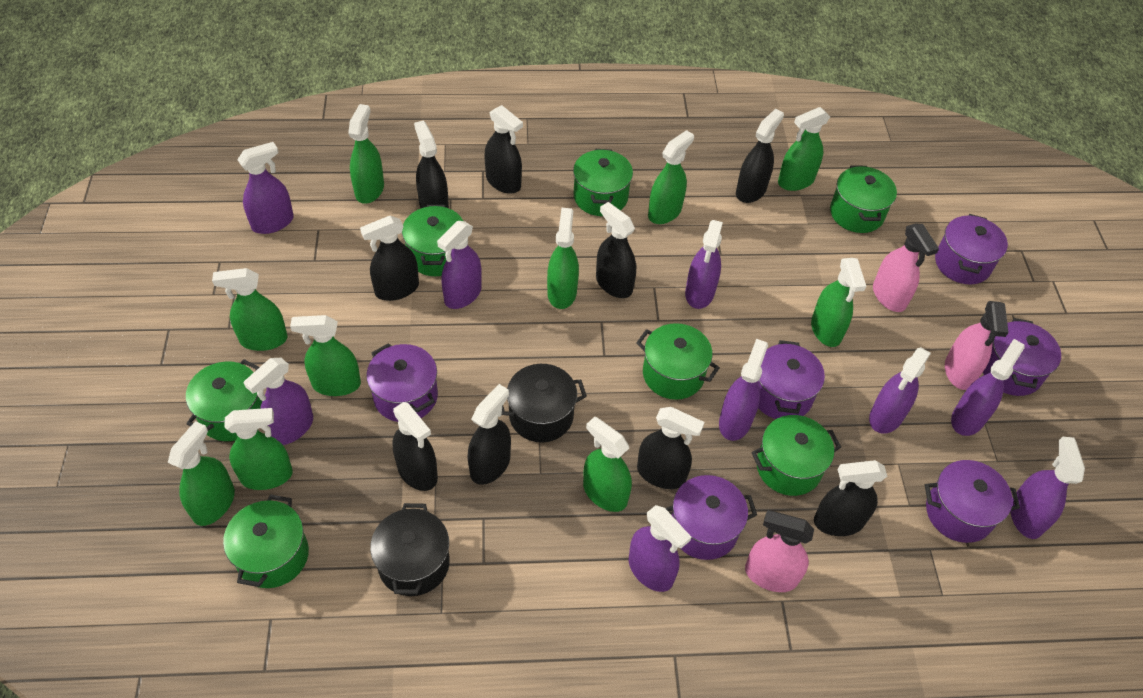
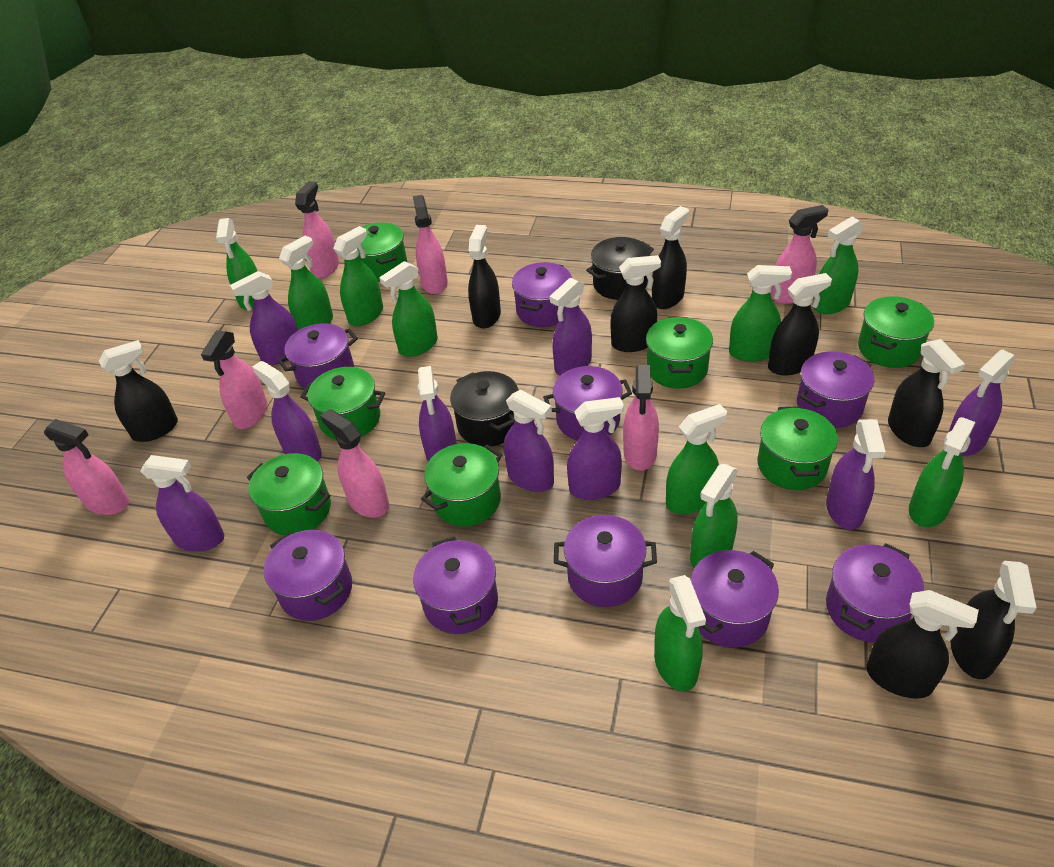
black spray bottle: 9 -> 8
pink spray bottle: 3 -> 7
purple pot: 6 -> 9

